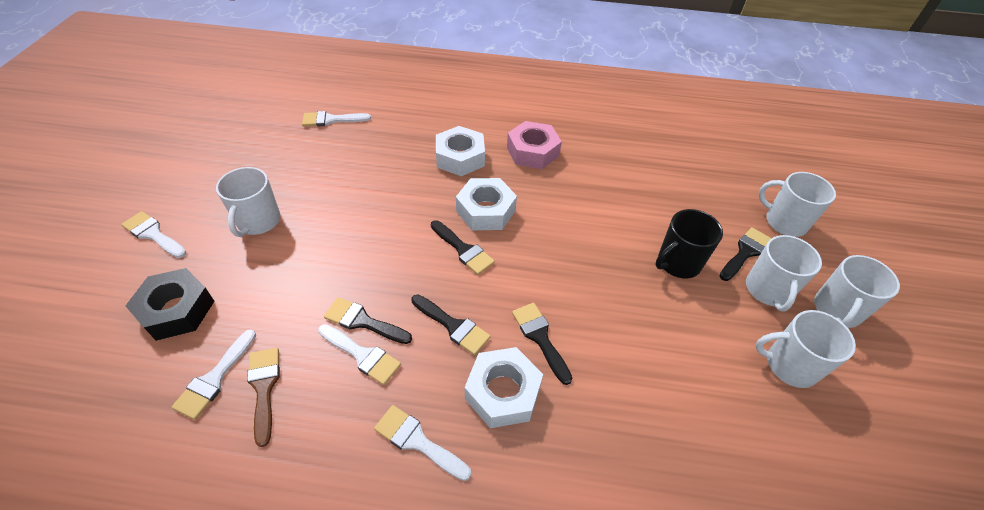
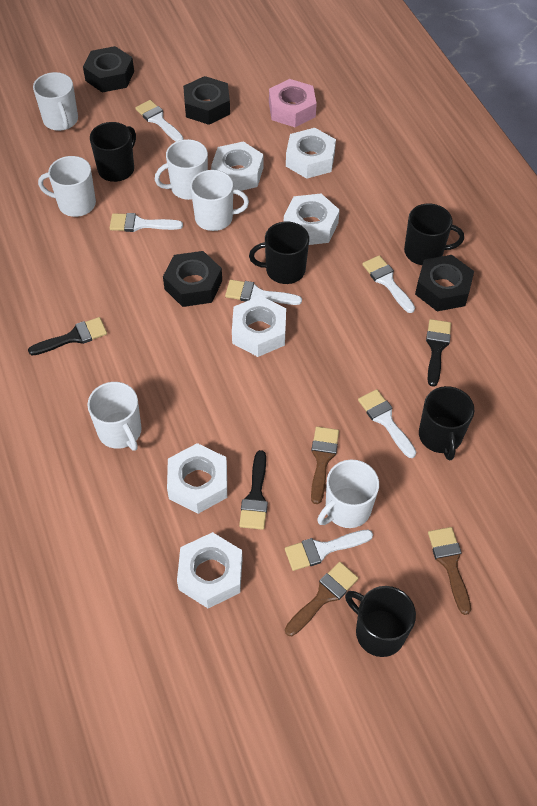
black brush: 5 -> 3
black mug: 1 -> 5
black nut: 1 -> 4
brown brush: 1 -> 3
white brush: 5 -> 6
white mug: 5 -> 6
white nut: 3 -> 6

